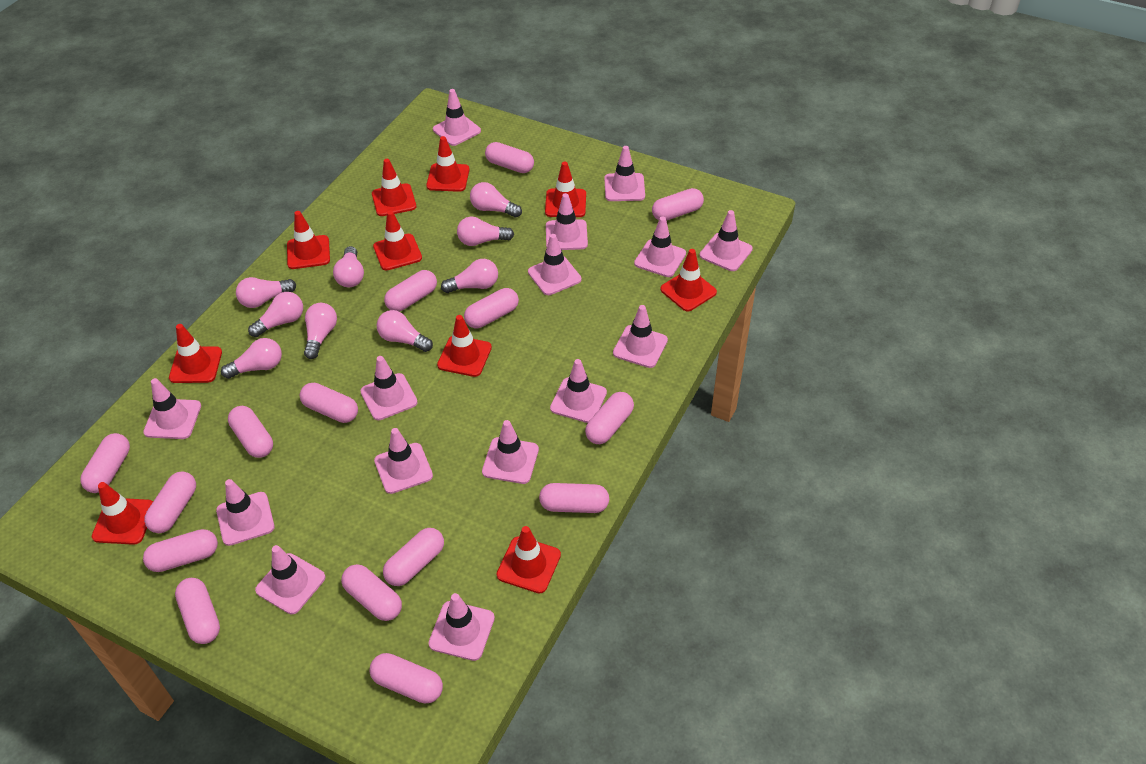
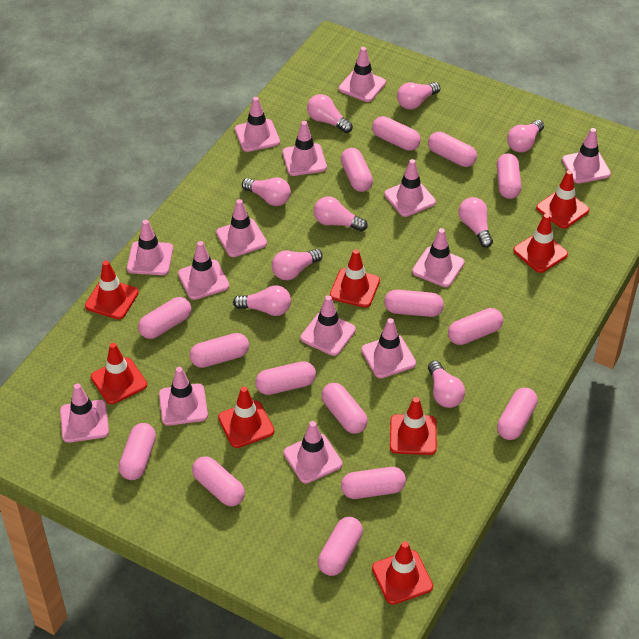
pink traffic cone: 15 -> 14
red traffic cone: 10 -> 8

